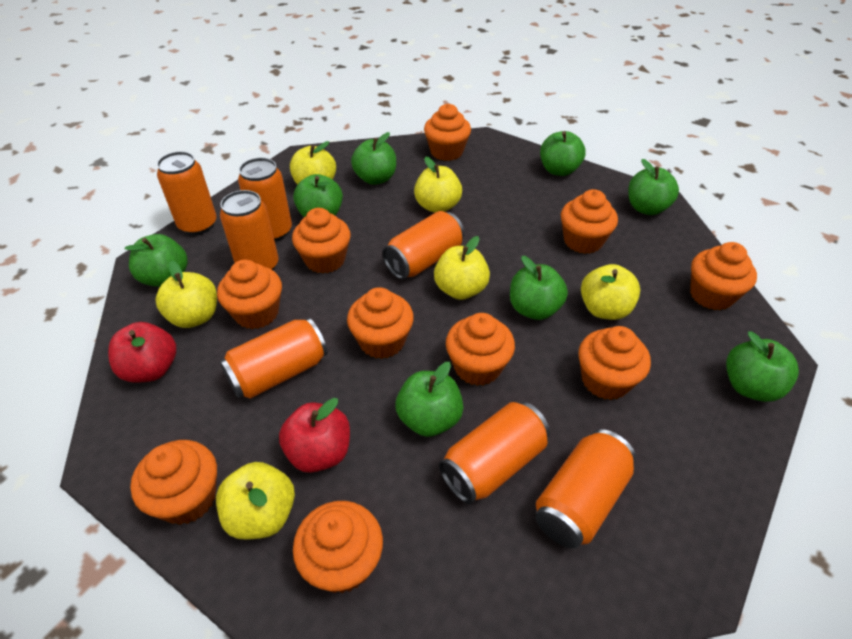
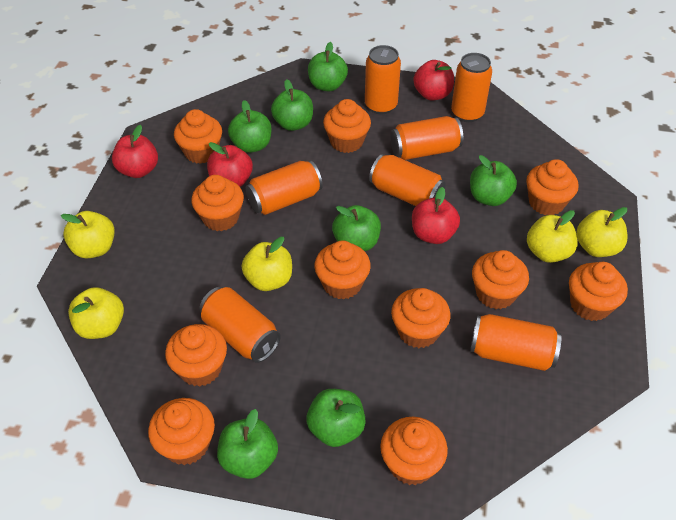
green apple: 8 -> 7
orange cupcake: 10 -> 11
red apple: 2 -> 4
yellow apple: 6 -> 5

